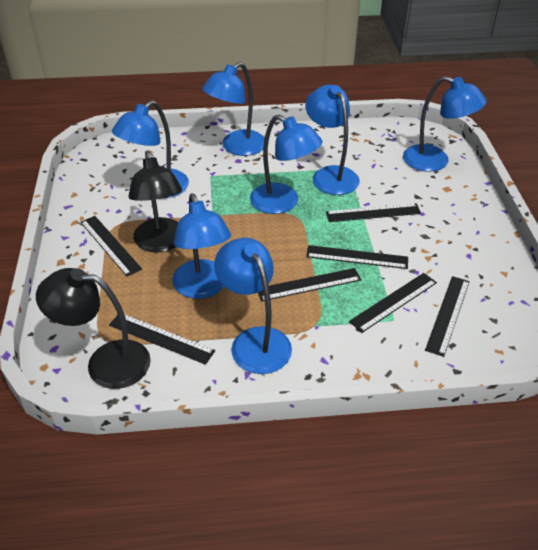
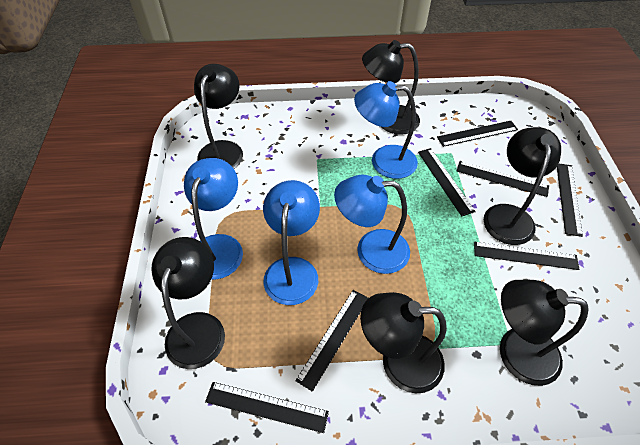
black lamp: 2 -> 6
blue lamp: 7 -> 4

